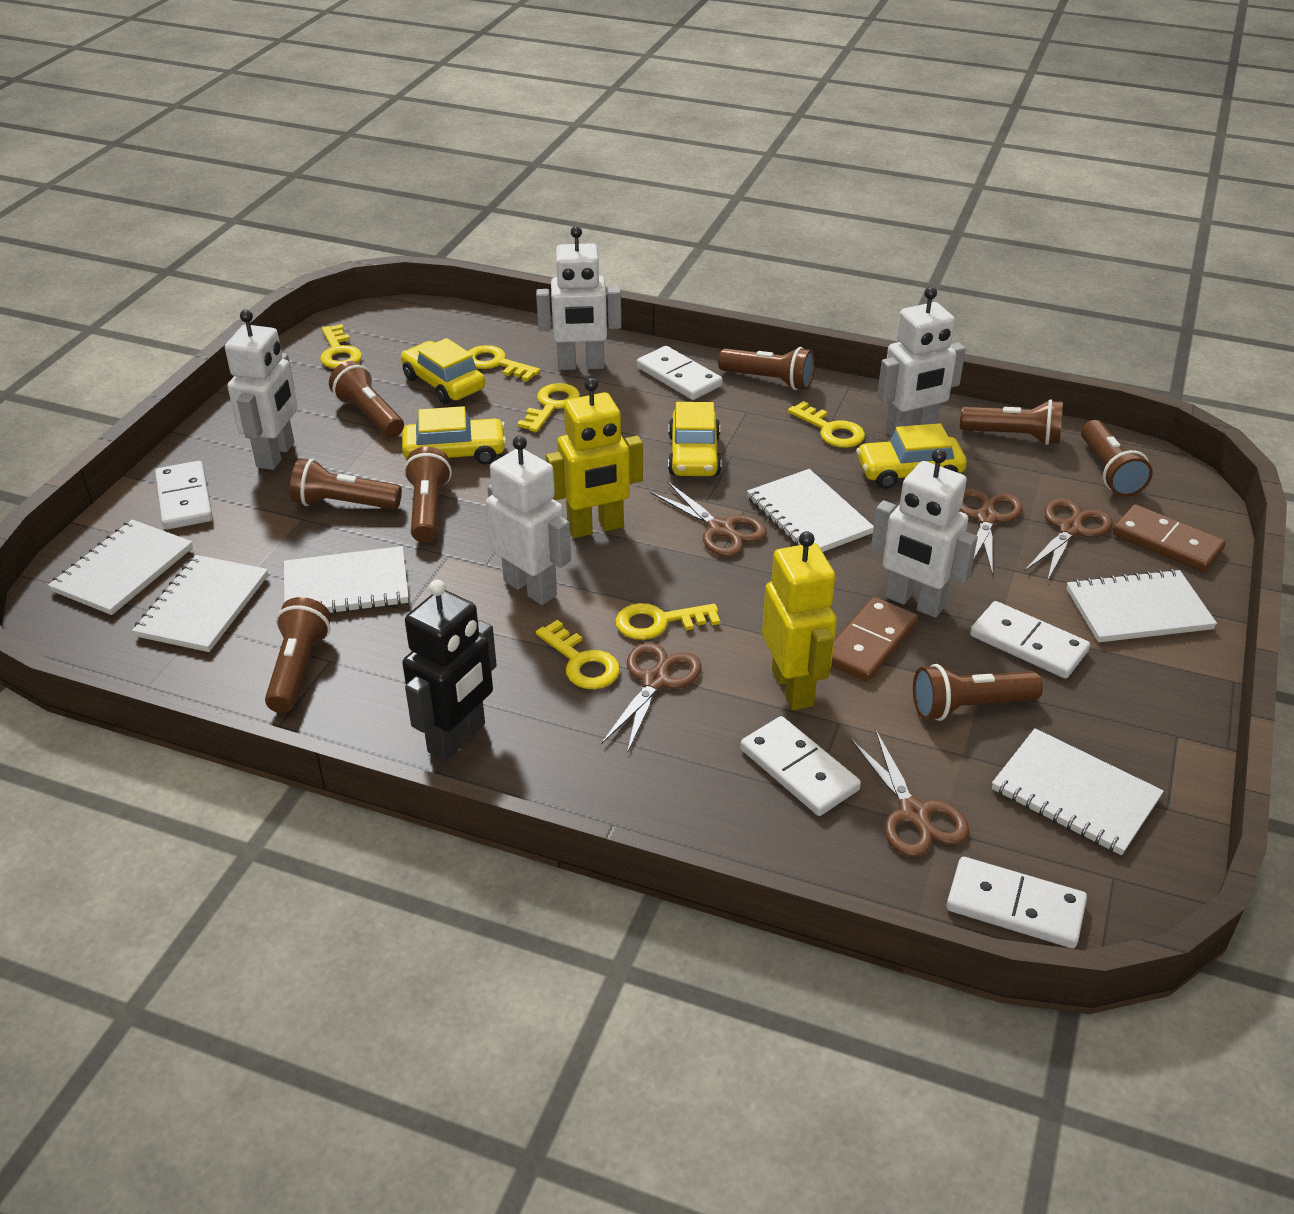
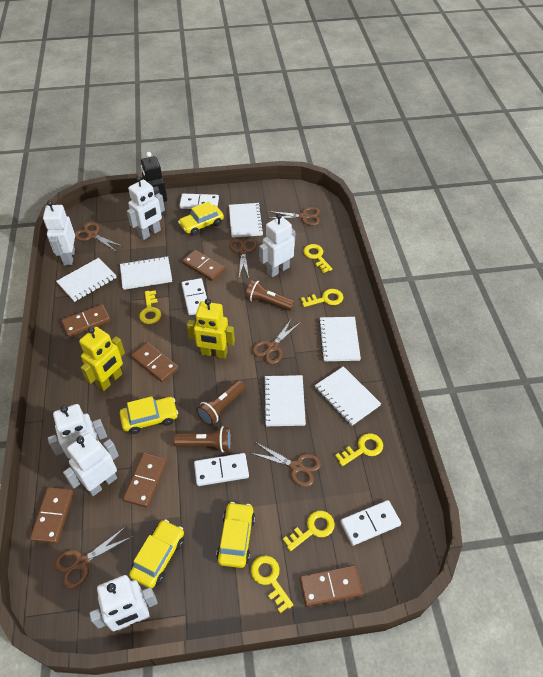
brown domino: 2 -> 6
brown flashlight: 8 -> 3
brown scissors: 5 -> 6
white domino: 5 -> 4
white robot: 5 -> 6

